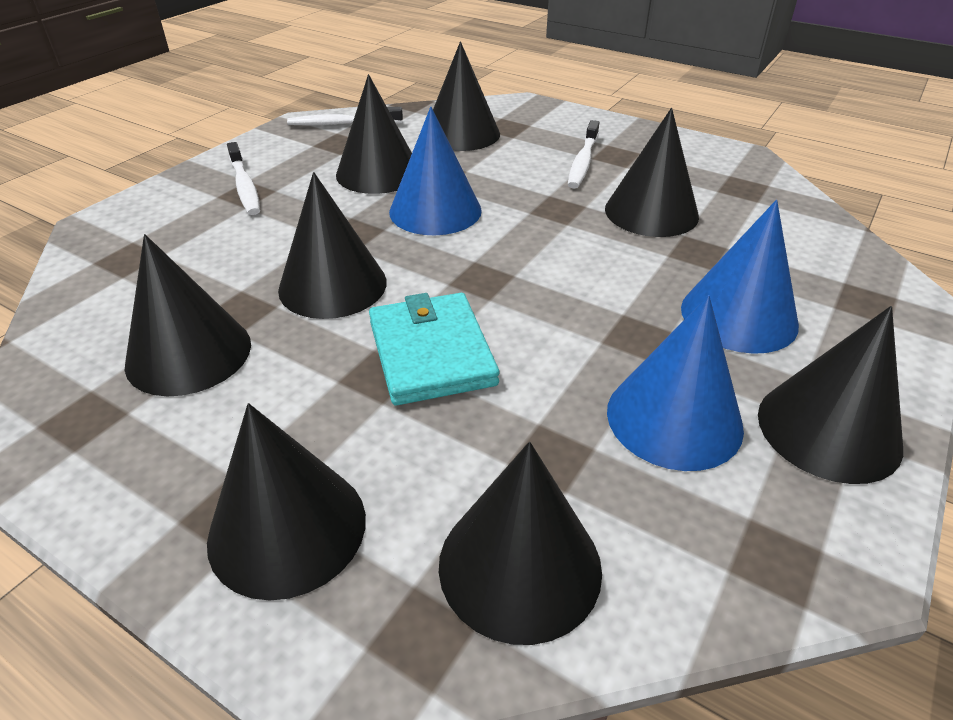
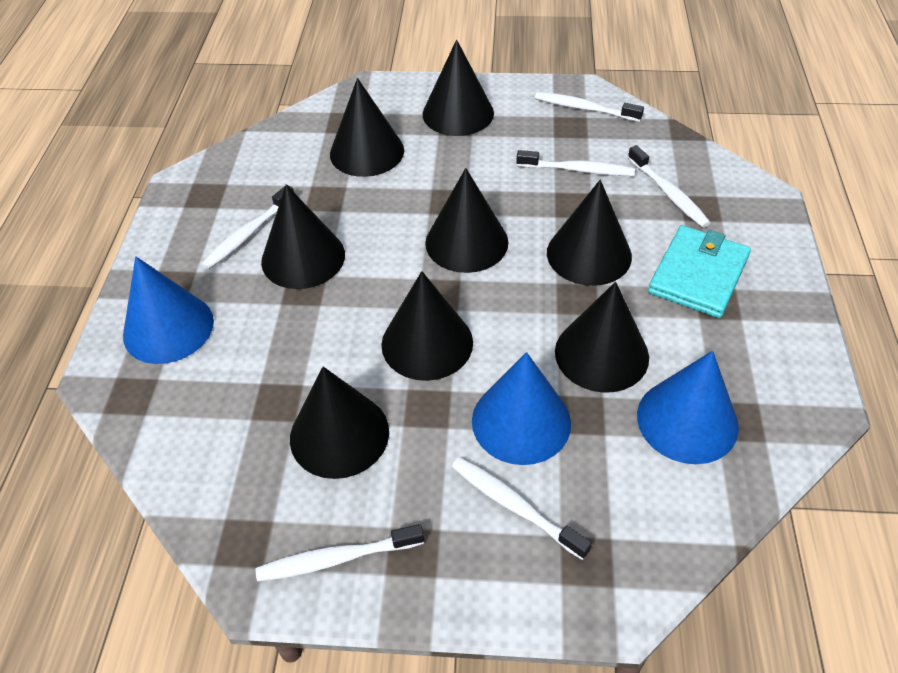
white toothbrush: 3 -> 6

